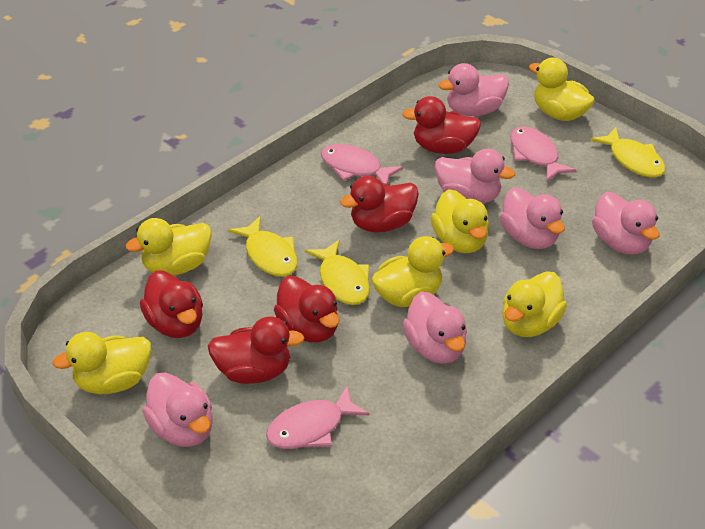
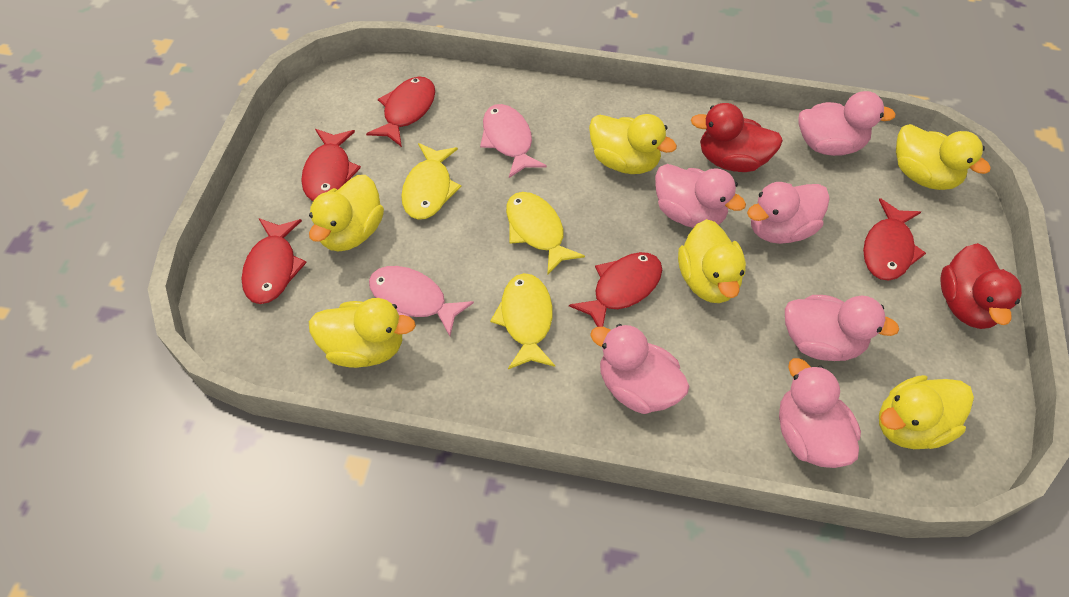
pink fish: 3 -> 2
red duck: 5 -> 2
red fish: 0 -> 5

